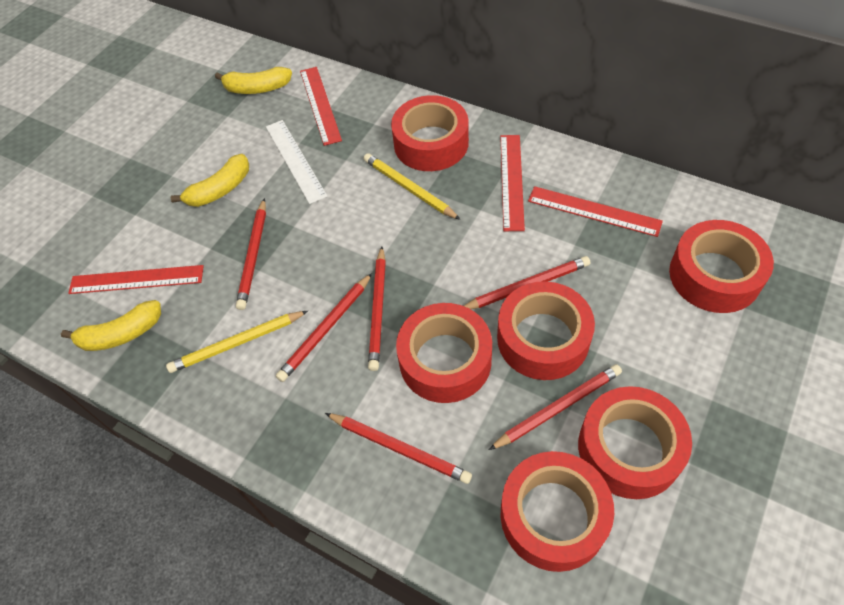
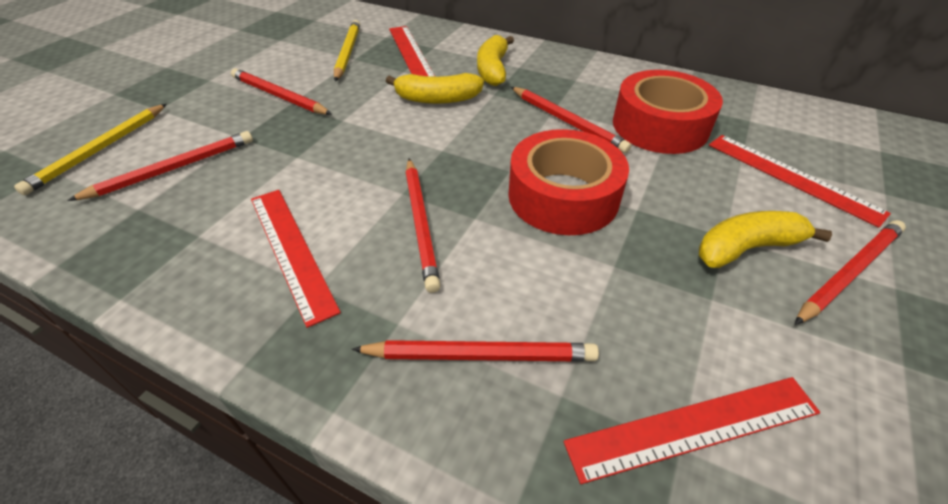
red tape: 6 -> 2
white ruler: 1 -> 0

